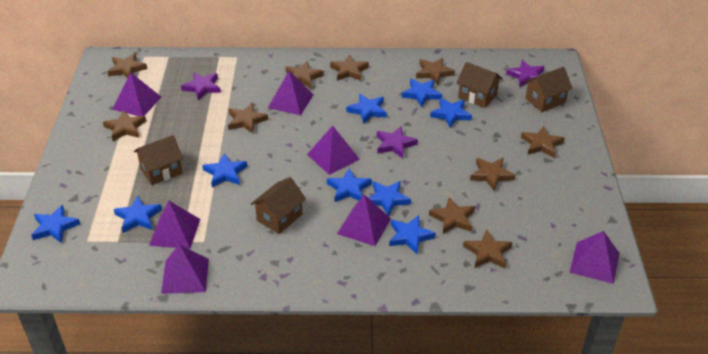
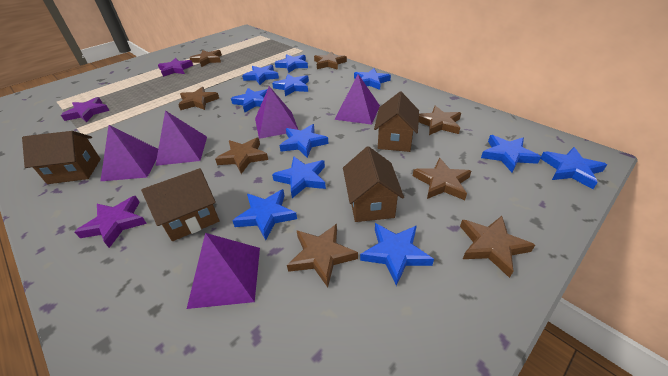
blue star: 9 -> 11
brown star: 10 -> 8
purple pyramid: 7 -> 5

